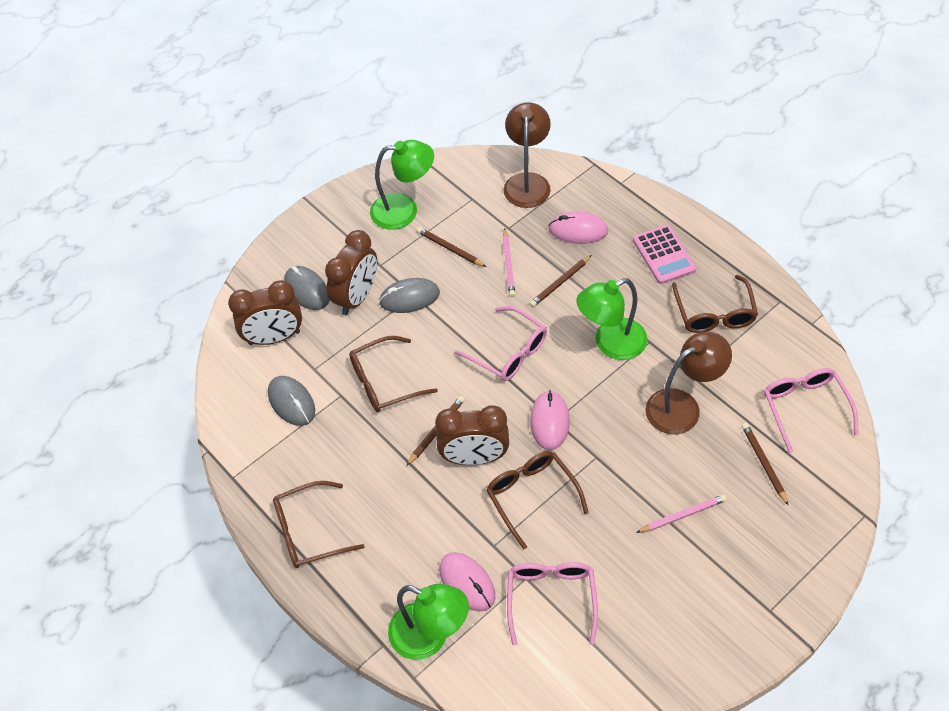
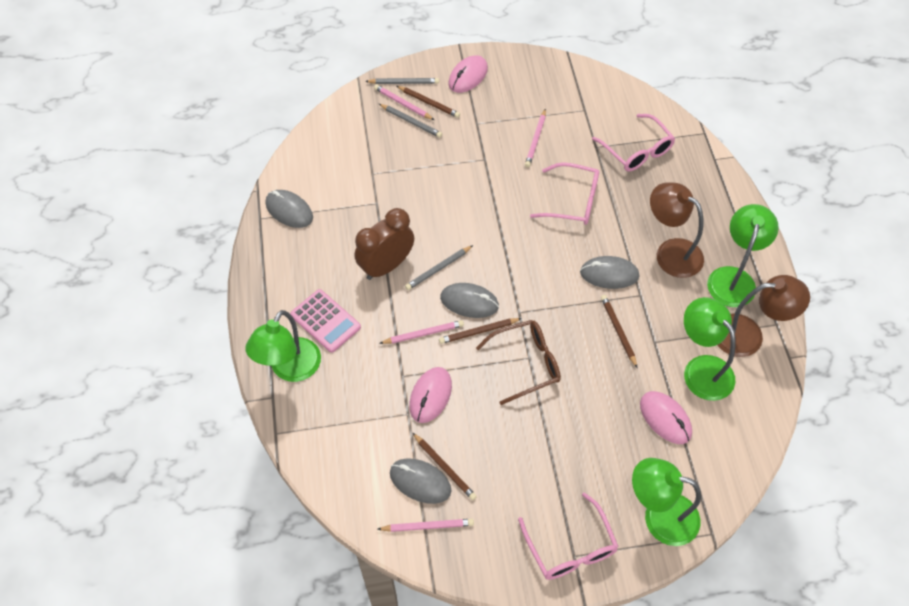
brown clock: 3 -> 1
brown glasses: 4 -> 1
green lamp: 3 -> 4
grey mouse: 3 -> 4
grey pencil: 0 -> 3
pink pencil: 2 -> 4

